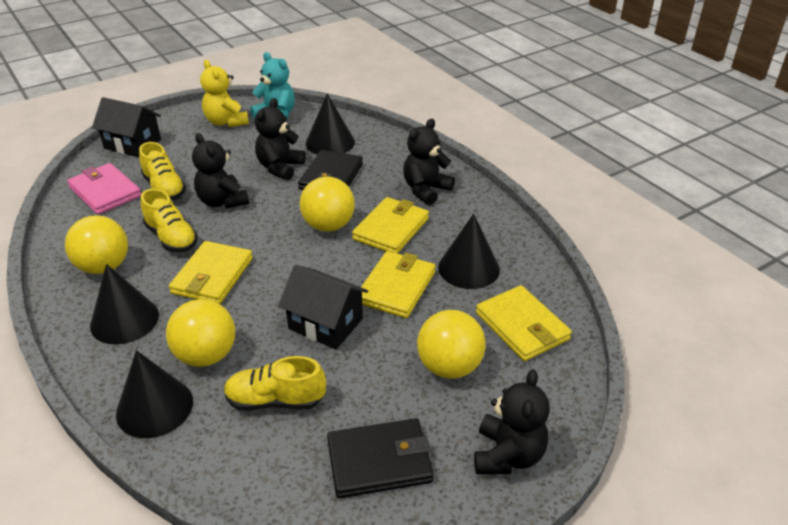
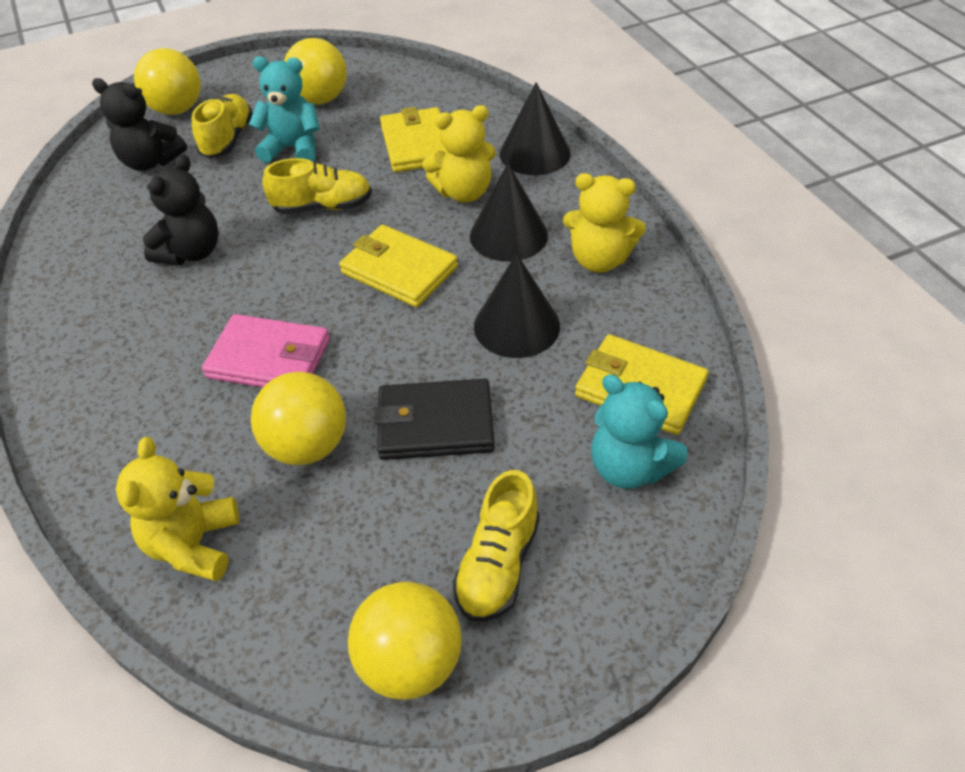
black cone: 4 -> 3
black house: 2 -> 0
black teddy bear: 4 -> 2
black wallet: 2 -> 1
turquoise teddy bear: 1 -> 2
yellow teddy bear: 1 -> 3
yellow wallet: 4 -> 3

